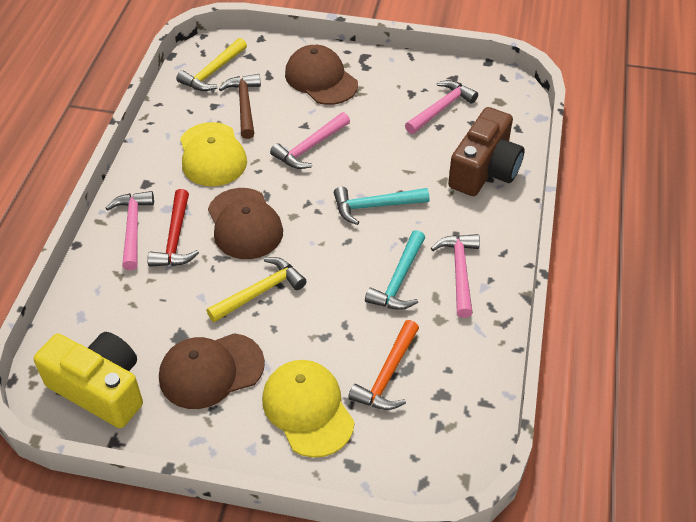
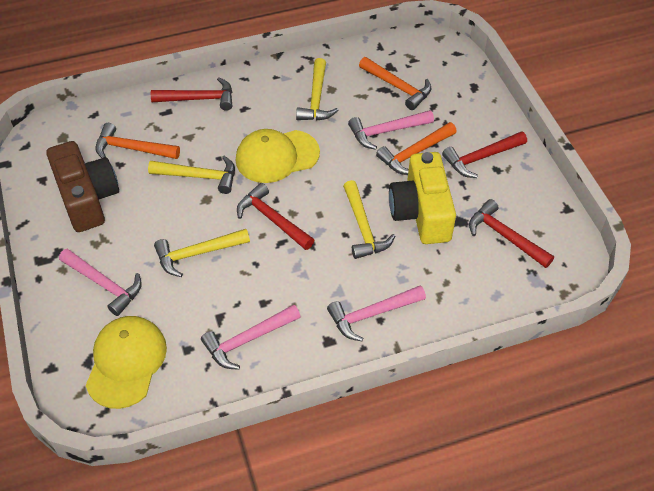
brown cap: 3 -> 0
brown hammer: 1 -> 0
orange hammer: 1 -> 3
red hammer: 1 -> 4
turquoise hammer: 2 -> 0
yellow hammer: 2 -> 4

